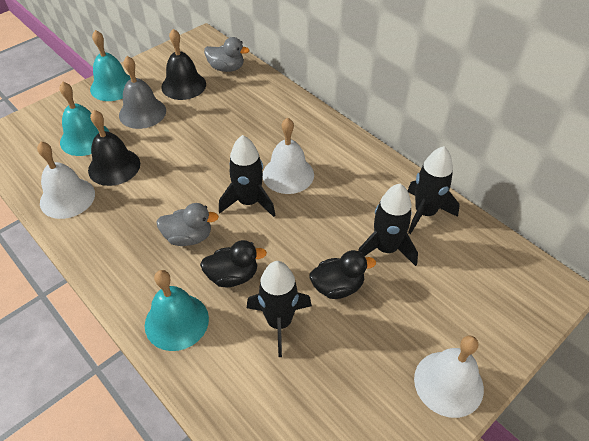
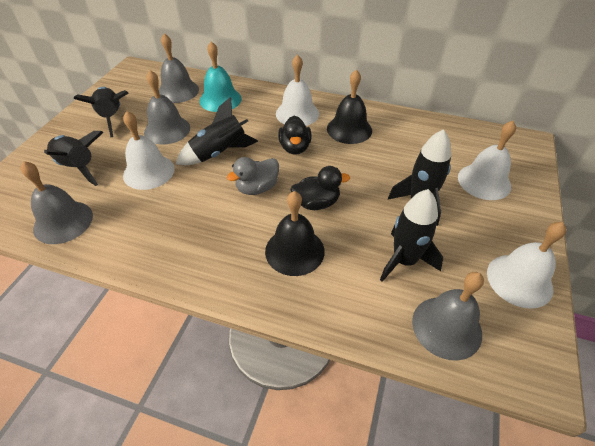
black rocket: 4 -> 5
grey bell: 1 -> 4
grey duck: 2 -> 1
turquoise bell: 3 -> 1
white bell: 3 -> 4

